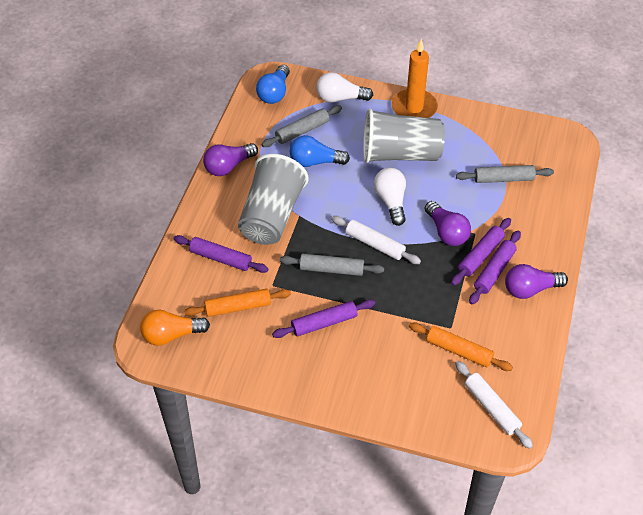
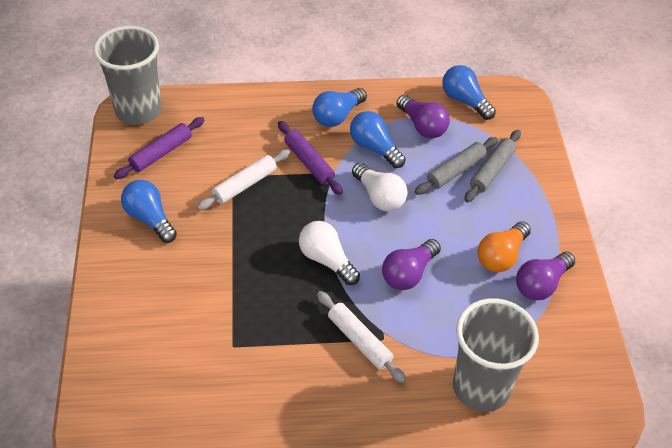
blue light bulb: 2 -> 4
grey rolling pin: 3 -> 2
orange candle: 1 -> 0
orange rolling pin: 2 -> 0
purple rolling pin: 4 -> 2

